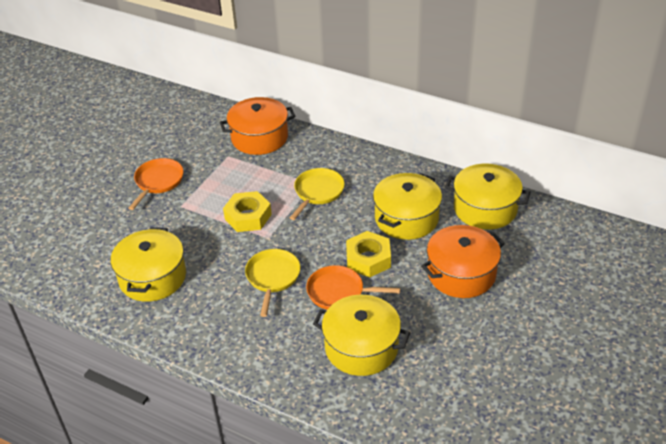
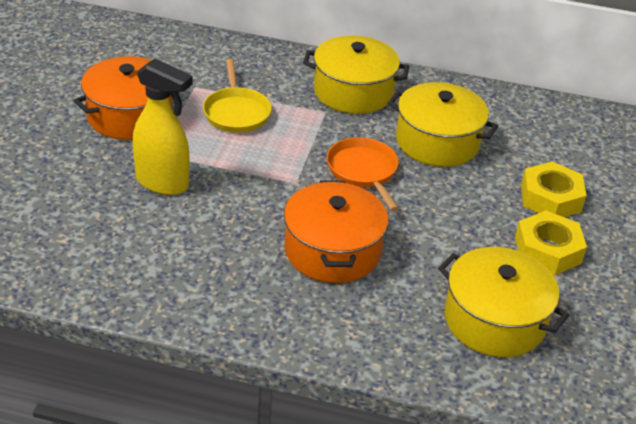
orange pan: 2 -> 1
yellow pan: 2 -> 1
yellow pot: 4 -> 3
yellow spray bottle: 0 -> 1

